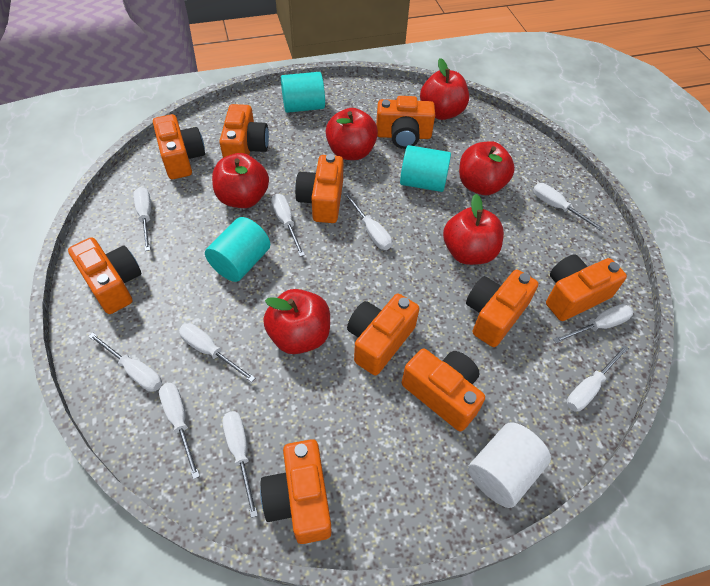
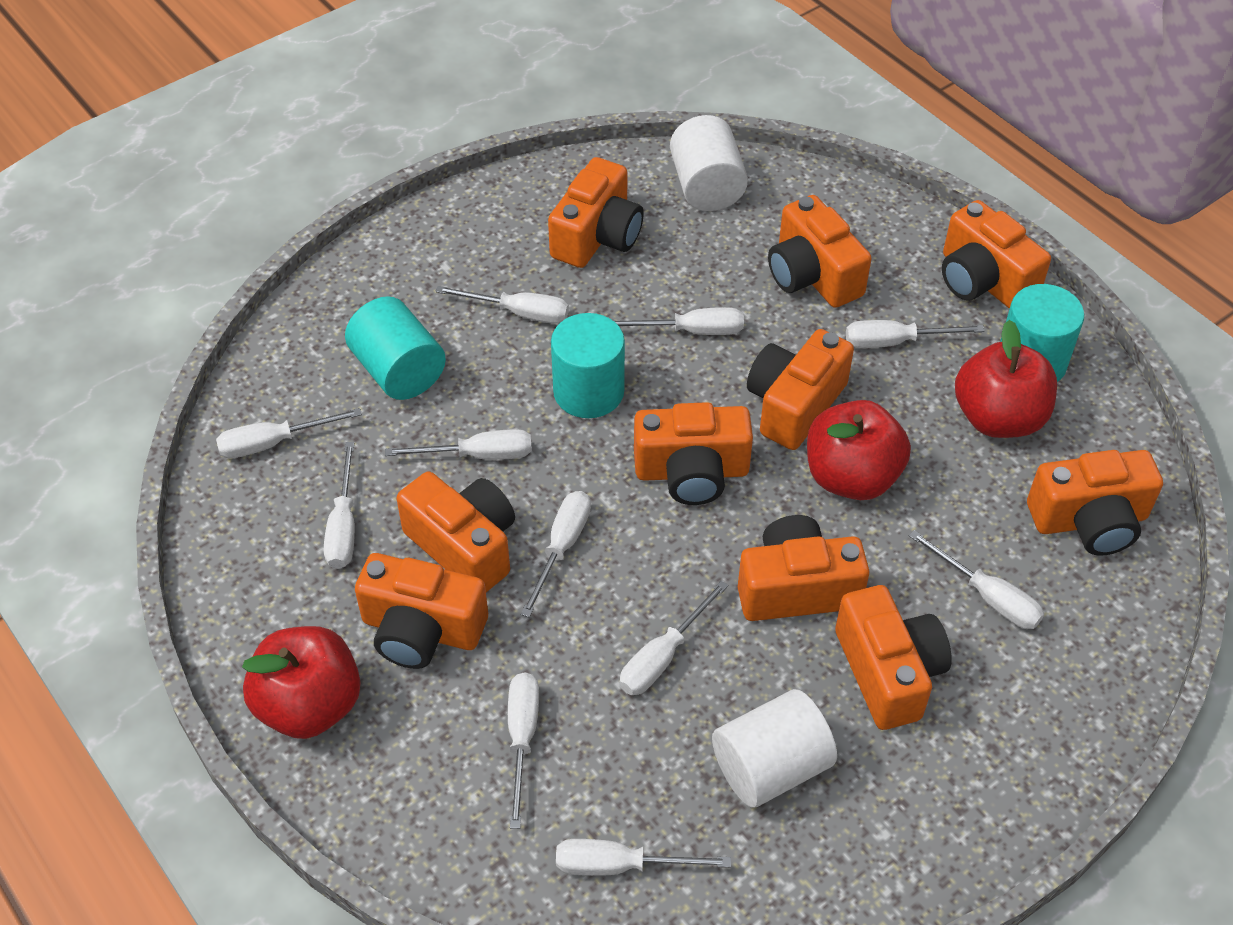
red apple: 6 -> 3
white cylinder: 1 -> 2
white screwdriver: 10 -> 11

